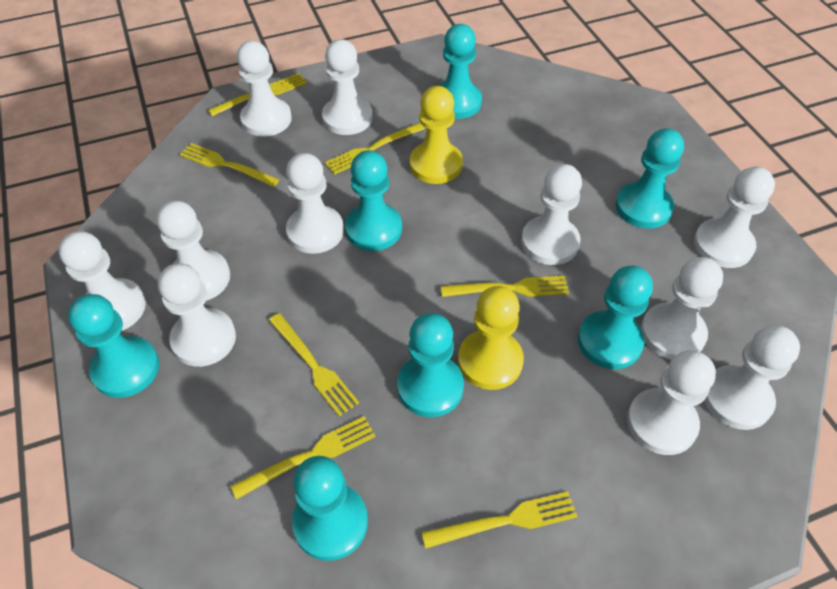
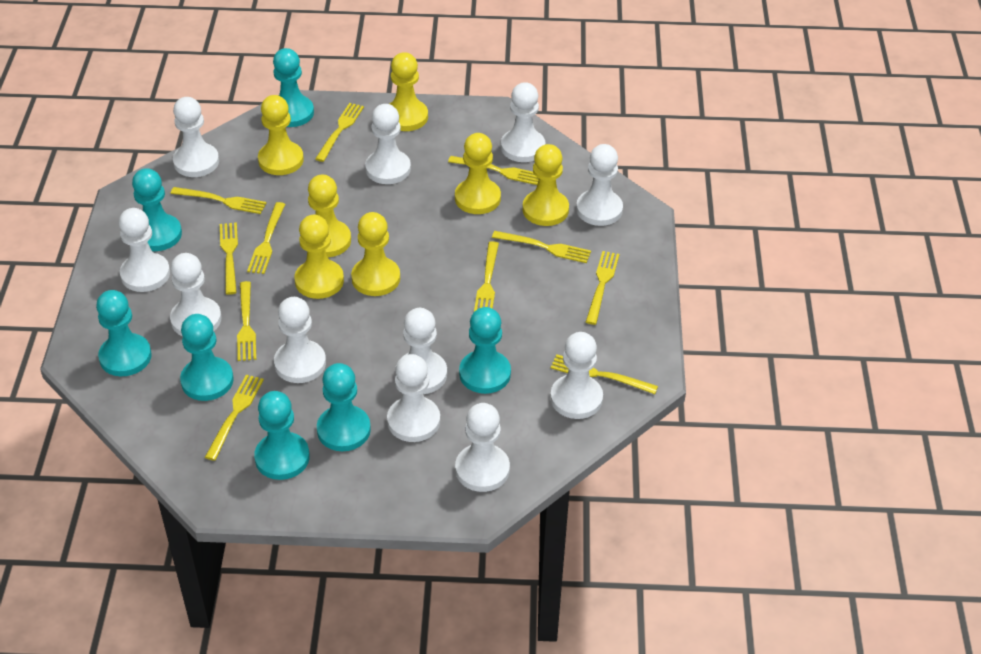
yellow fork: 7 -> 11
yellow pawn: 2 -> 7

